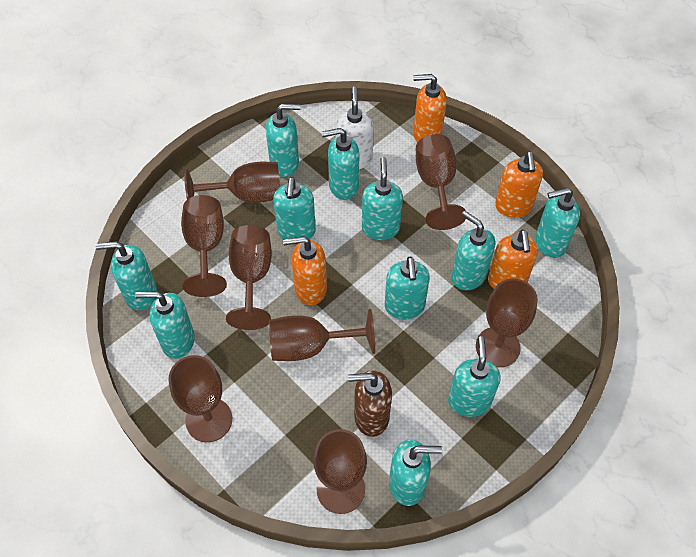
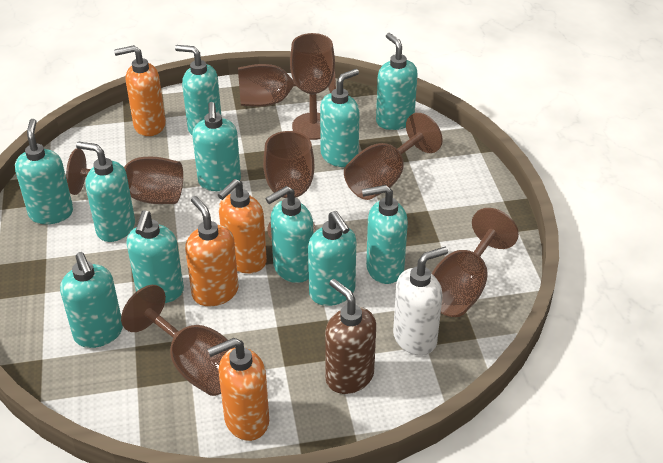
brown goblet: 8 -> 7

